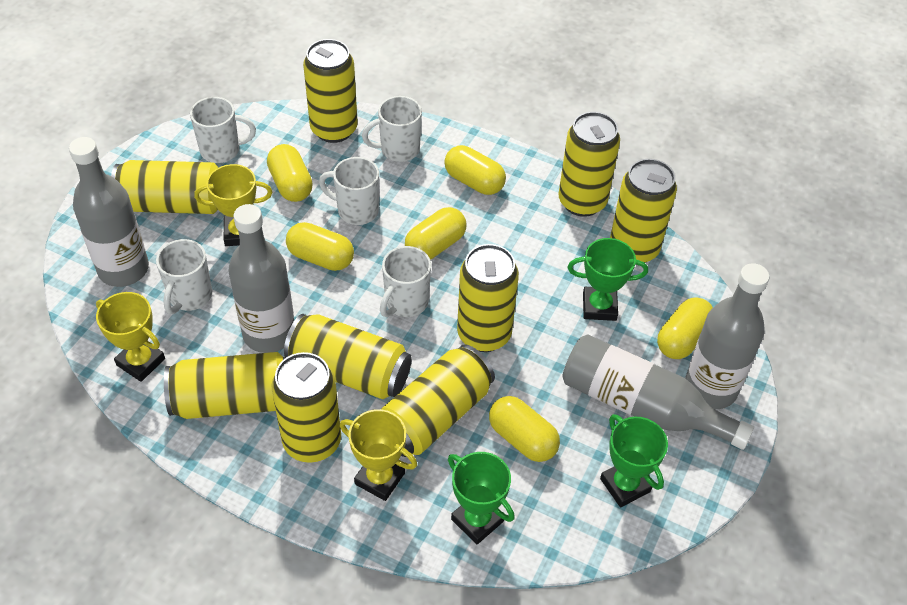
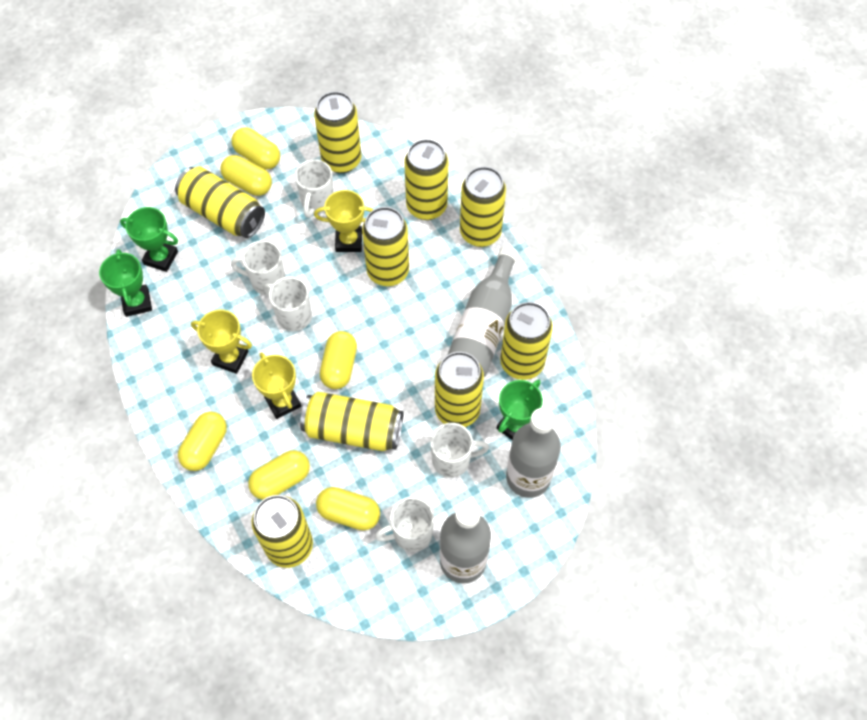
grey bottle: 4 -> 3

